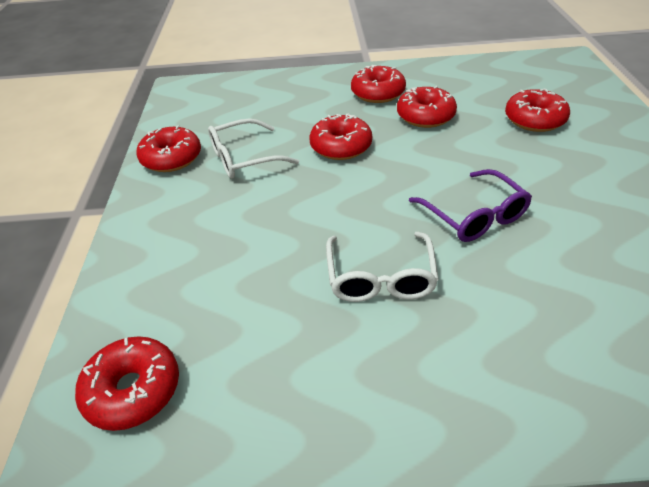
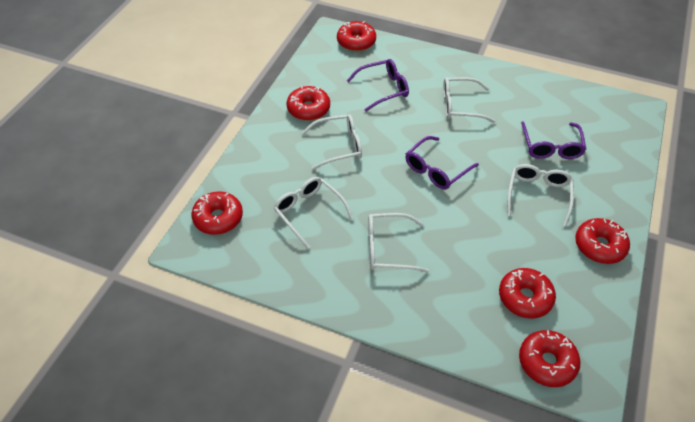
purple glasses: 1 -> 3
white glasses: 2 -> 5

